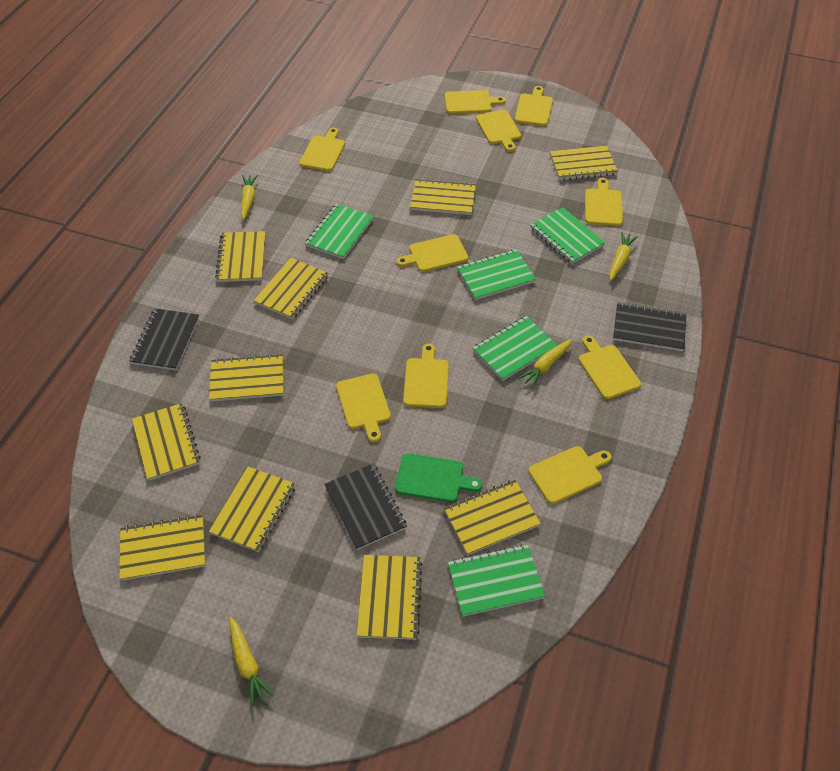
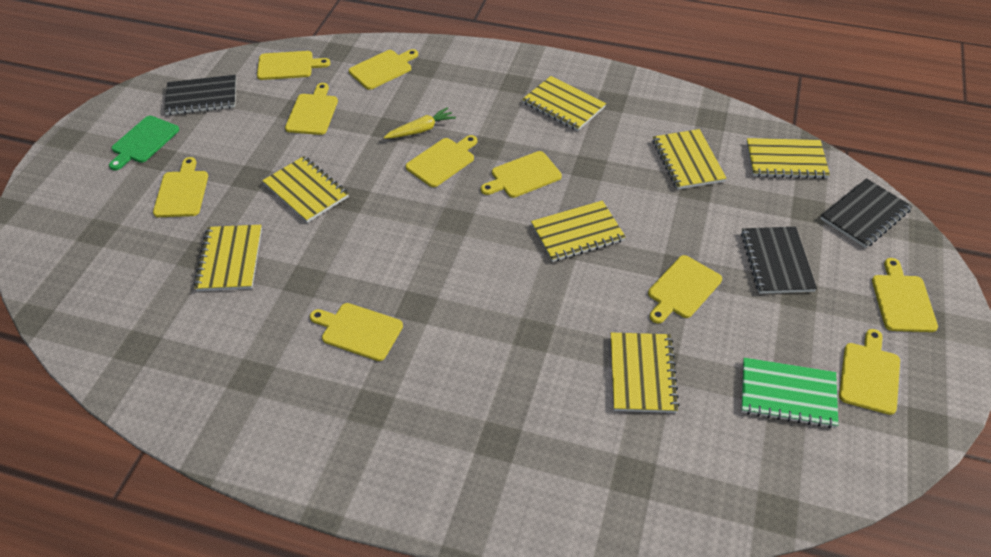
green notebook: 5 -> 1
yellow carrot: 4 -> 1
yellow notebook: 10 -> 7

